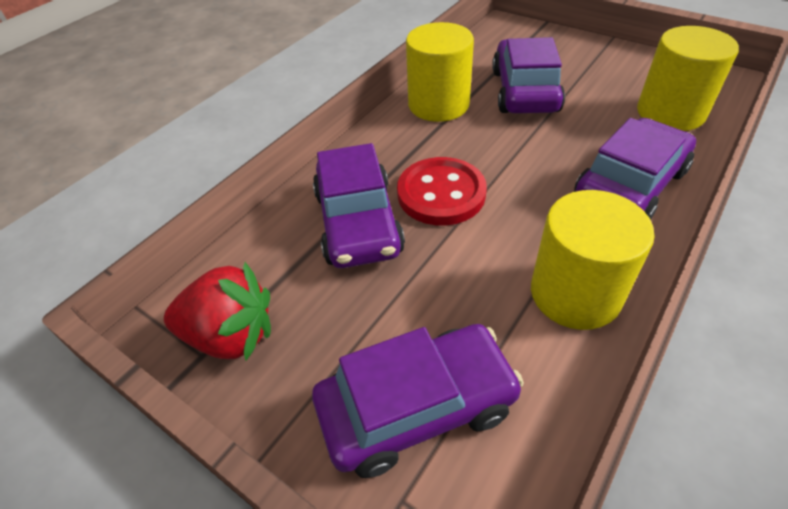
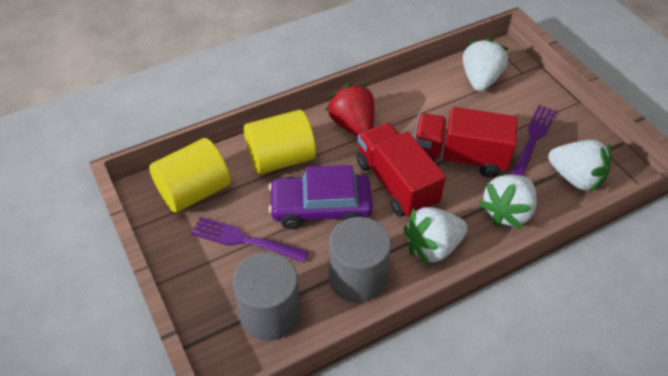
grey cylinder: 0 -> 2
purple car: 4 -> 1
purple fork: 0 -> 2
red button: 1 -> 0
red truck: 0 -> 2
white strawberry: 0 -> 4
yellow cylinder: 3 -> 2

